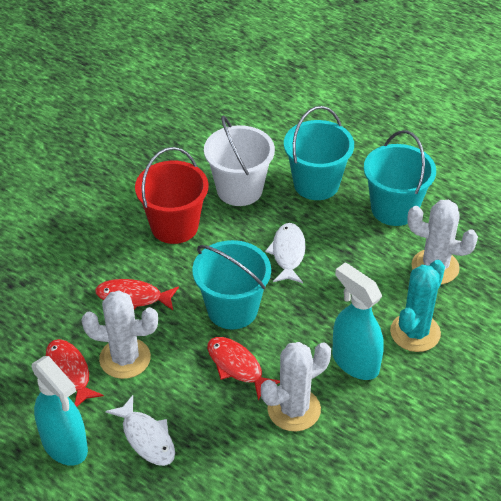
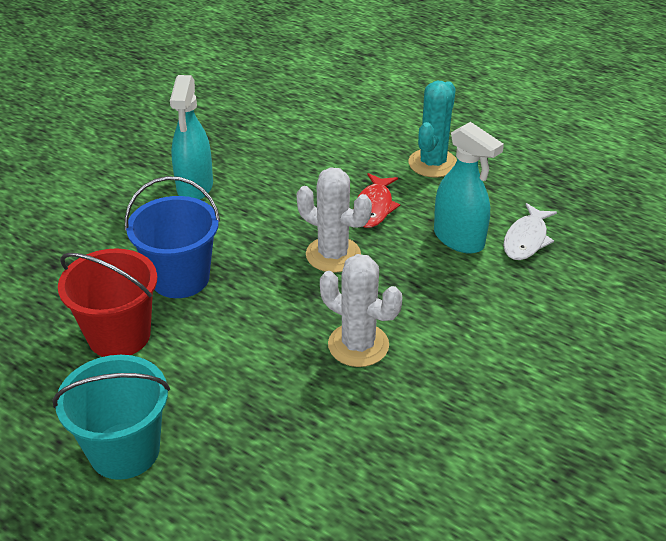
blue bucket: 0 -> 1
red fish: 3 -> 1
turquoise bucket: 3 -> 1
white bucket: 1 -> 0
white cactus: 3 -> 2
white fish: 2 -> 1

